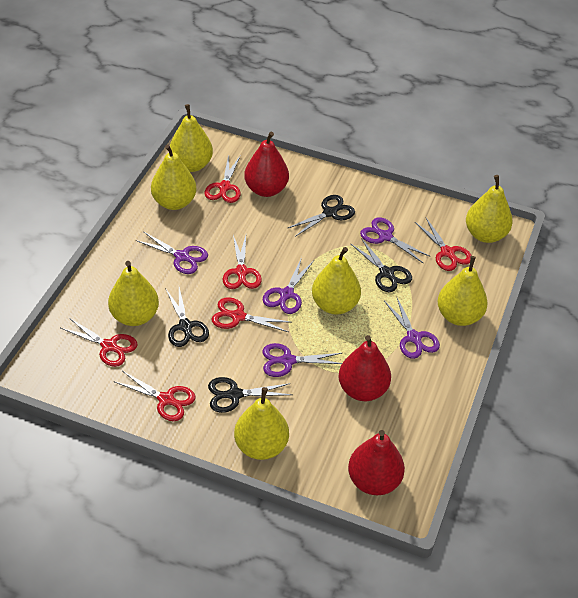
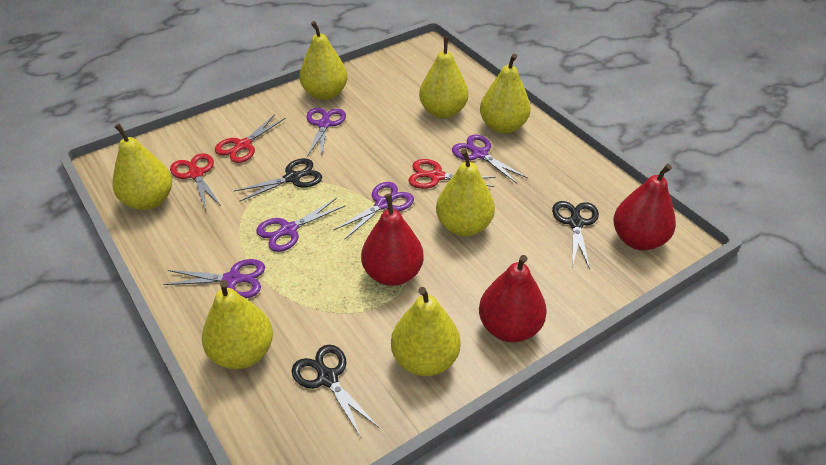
black scissors: 4 -> 3
red scissors: 6 -> 3

